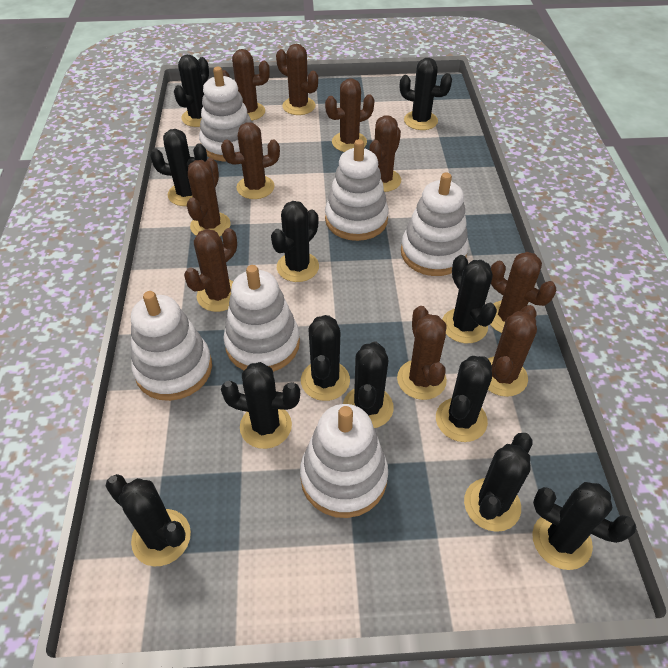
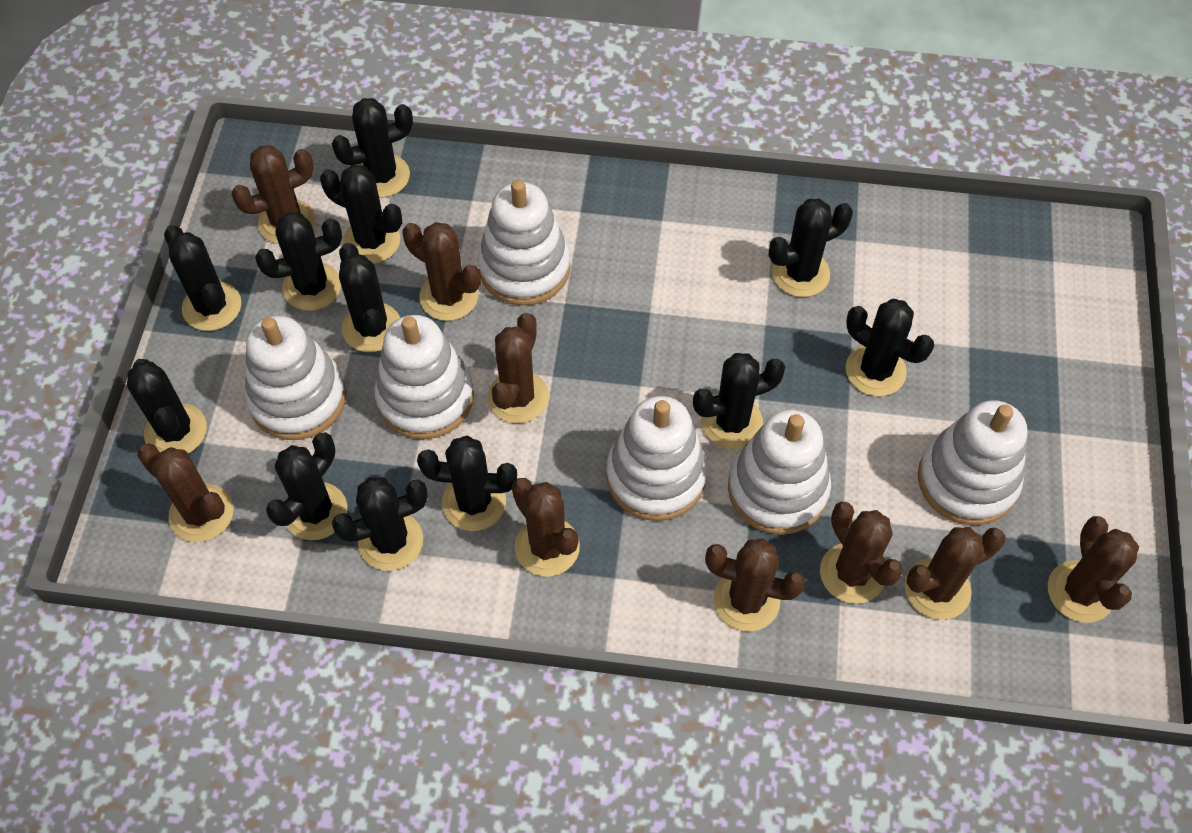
brown cactus: 10 -> 9

